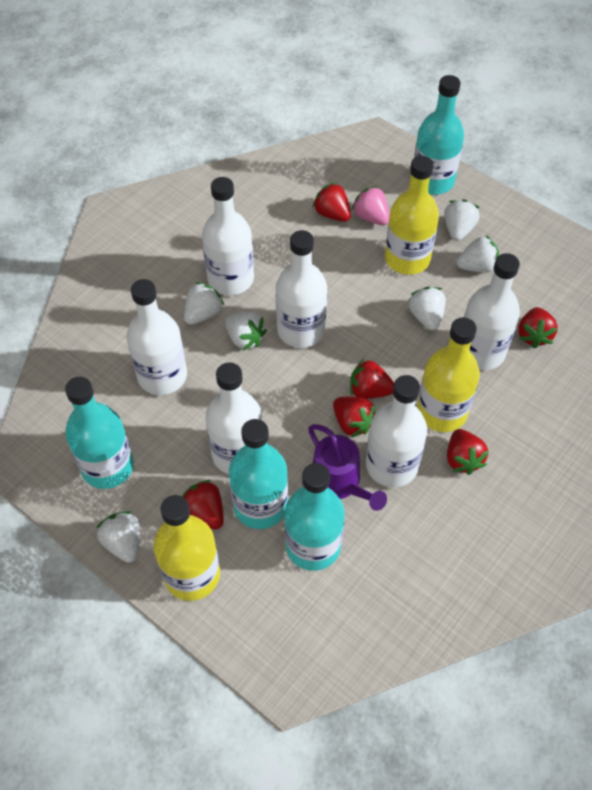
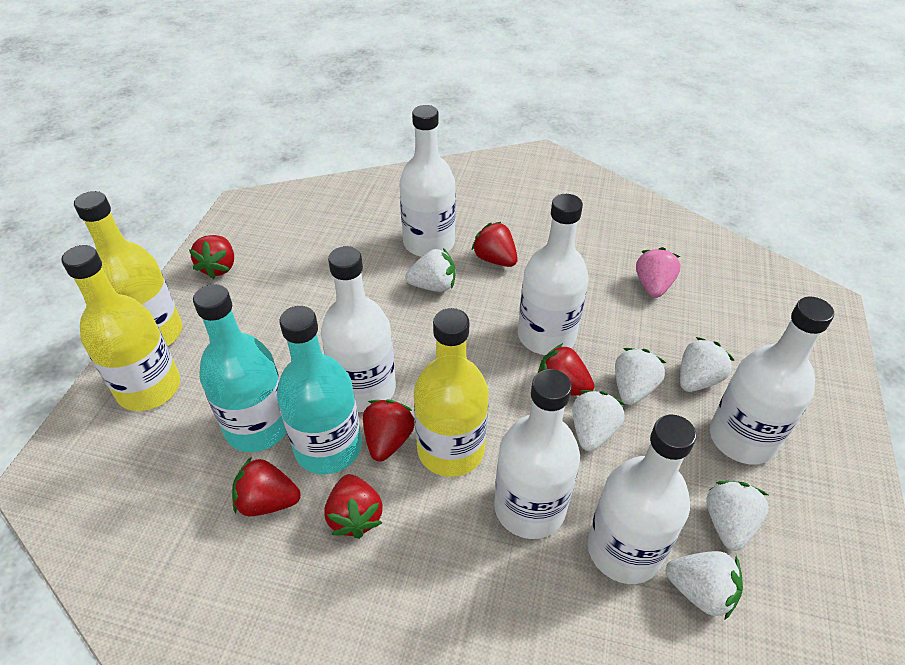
purple watering can: 1 -> 0
turquoise bottle: 4 -> 2

